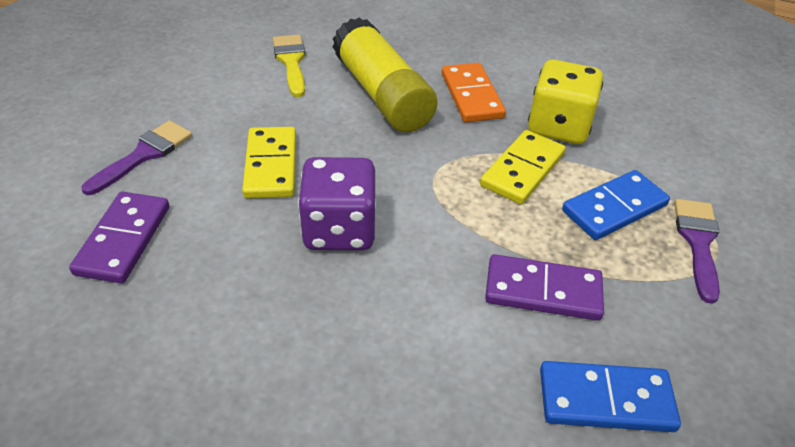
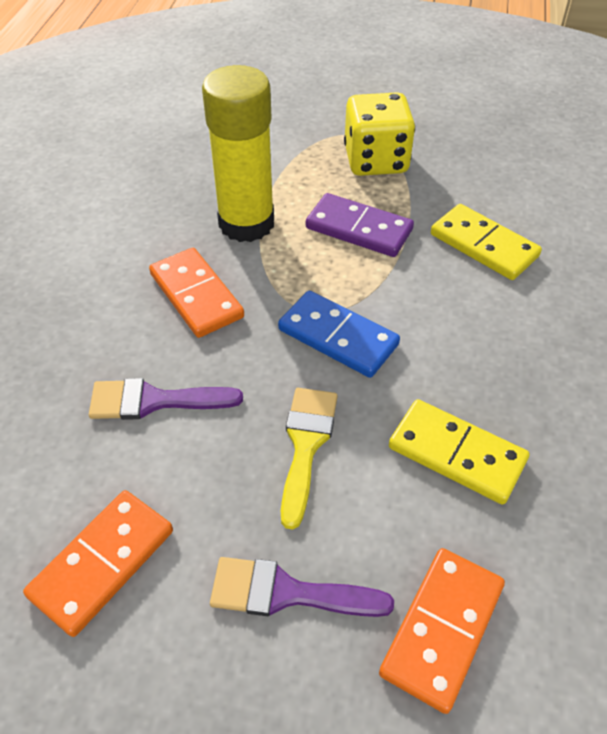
blue domino: 2 -> 1
orange domino: 1 -> 3
purple dice: 1 -> 0
purple domino: 2 -> 1

